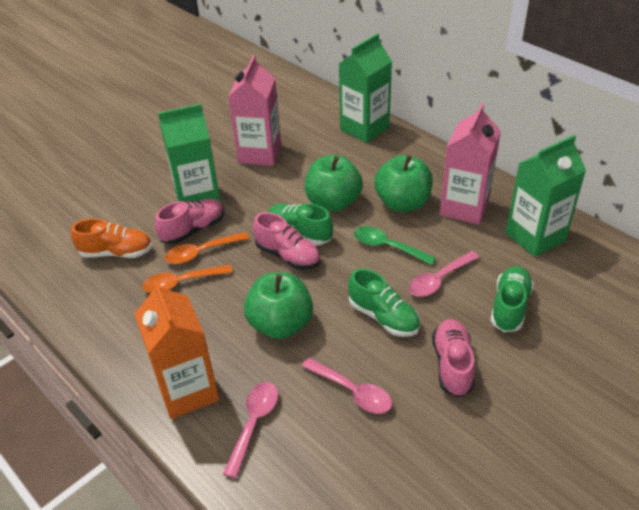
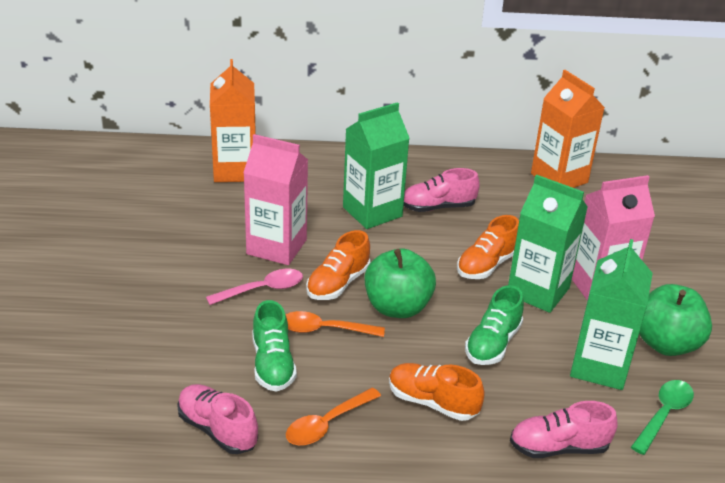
green apple: 3 -> 2
green shoe: 3 -> 2
orange carton: 1 -> 2
orange shoe: 1 -> 3
pink spoon: 3 -> 1

